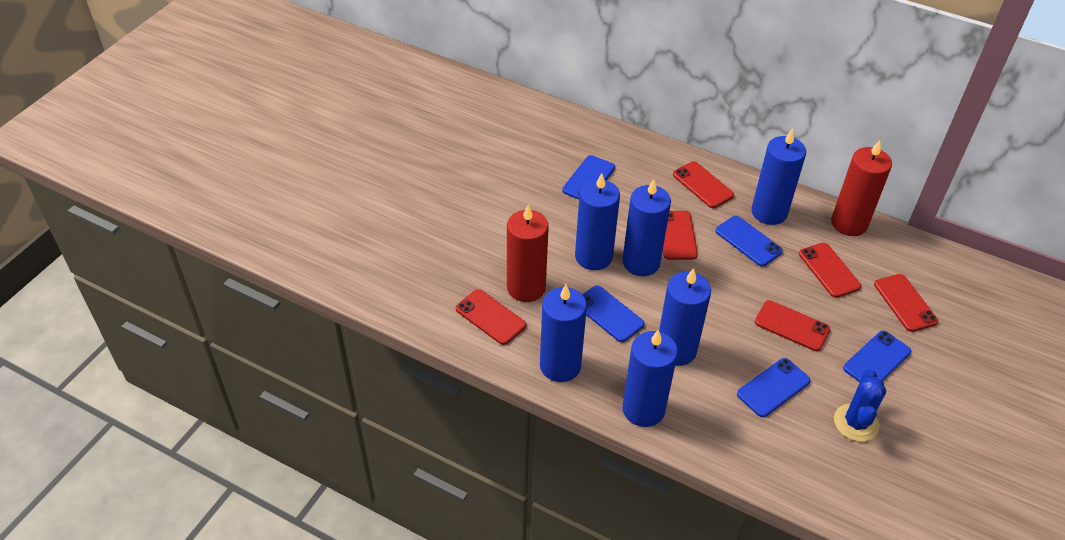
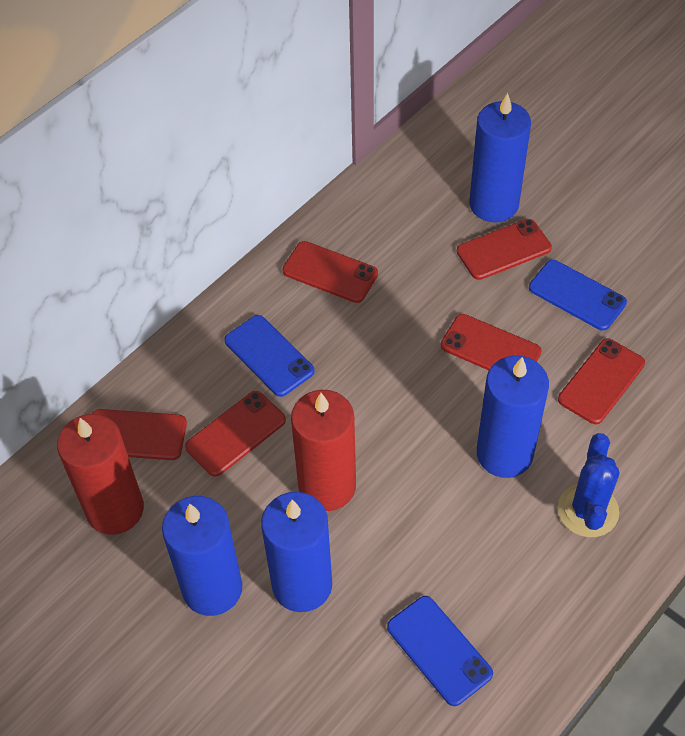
blue candle: 6 -> 4
blue phone: 5 -> 3

